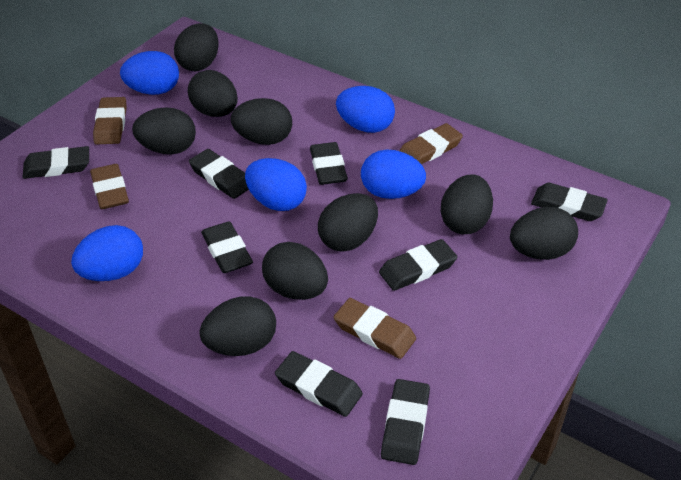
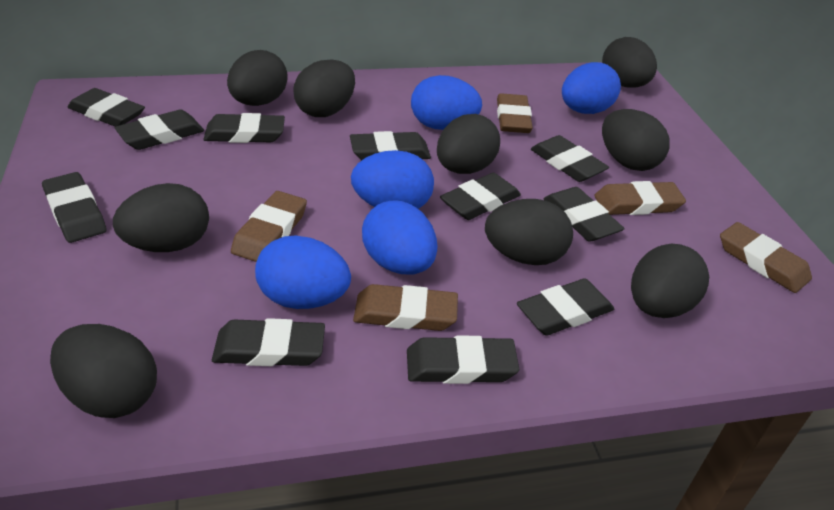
black eraser: 8 -> 11
brown eraser: 4 -> 5

